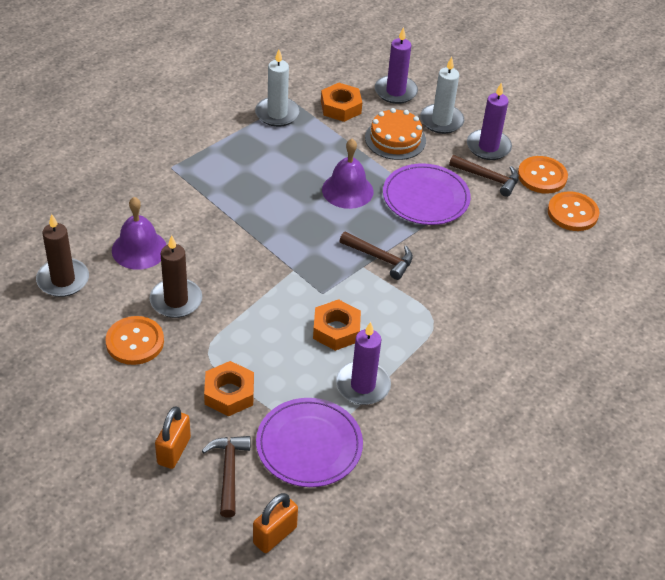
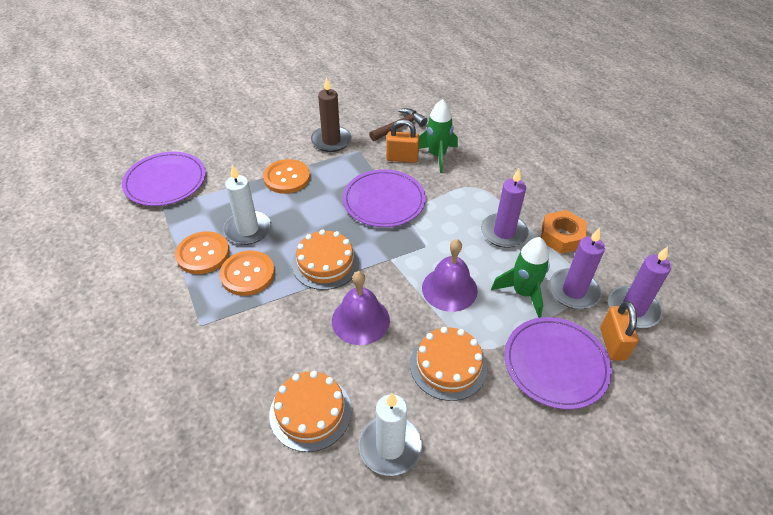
brown candle: 2 -> 1
brown hammer: 3 -> 1
green rocket: 0 -> 2
orange cake: 1 -> 3
orange nut: 3 -> 1
purple plate: 2 -> 3

